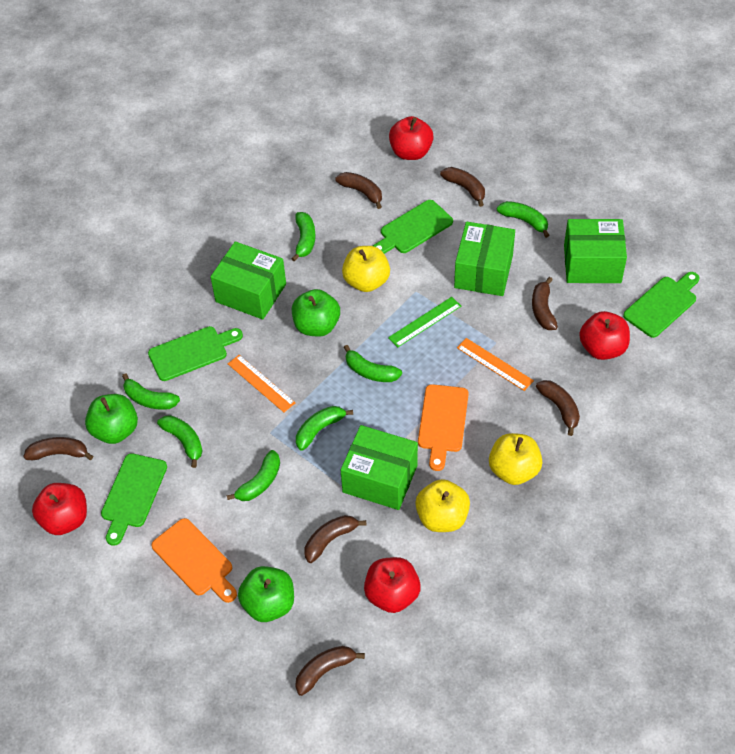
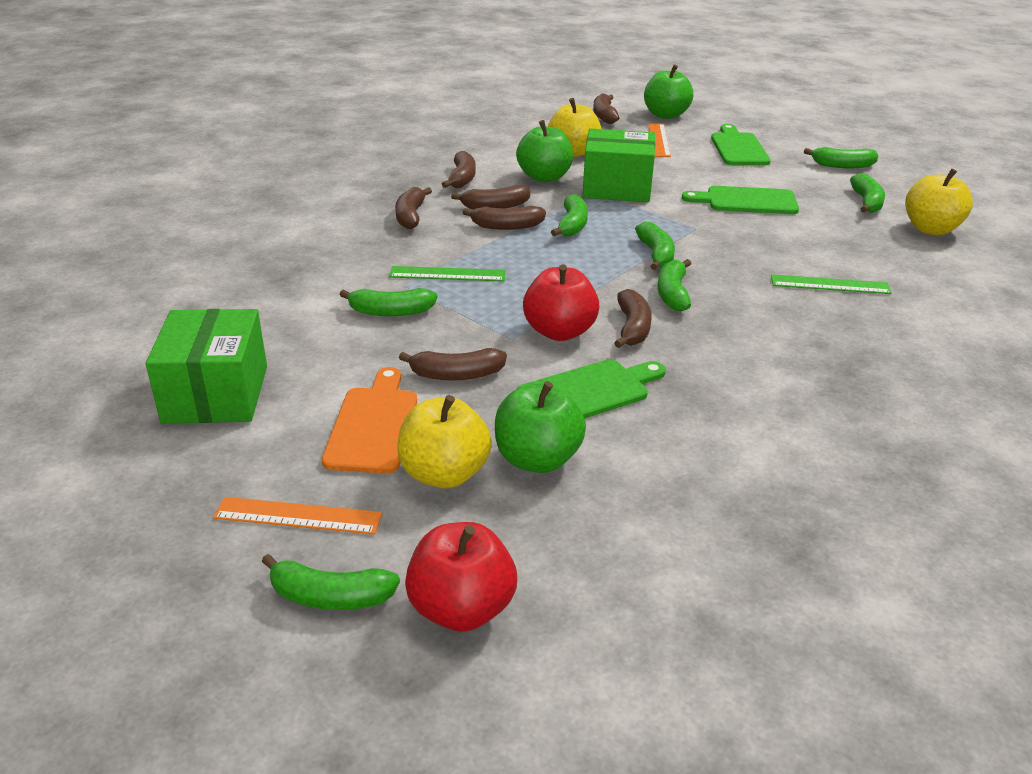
green box: 4 -> 2
green cutting board: 4 -> 3
green ruler: 1 -> 2
orange cutting board: 2 -> 1
red apple: 4 -> 2

